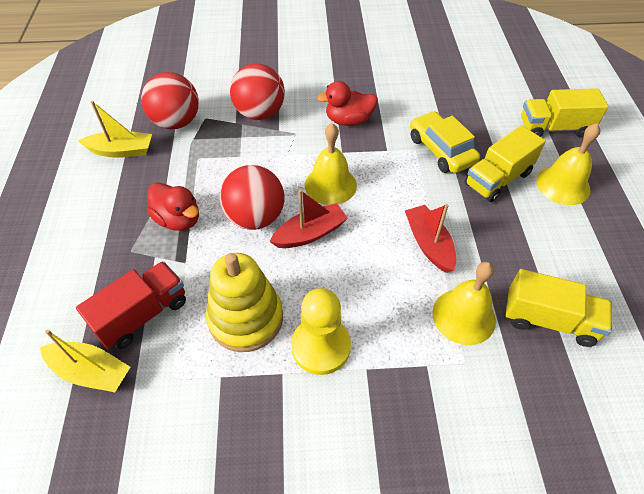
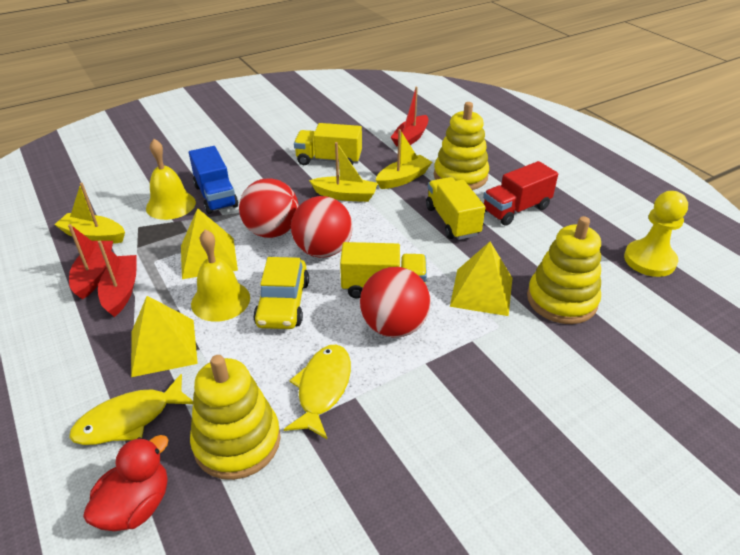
blue truck: 0 -> 1
red boat: 2 -> 3
red duck: 2 -> 1
yellow bell: 3 -> 2
yellow boat: 2 -> 3
yellow fish: 0 -> 2
yellow pyramid: 0 -> 3
yellow stacking toy: 1 -> 3

